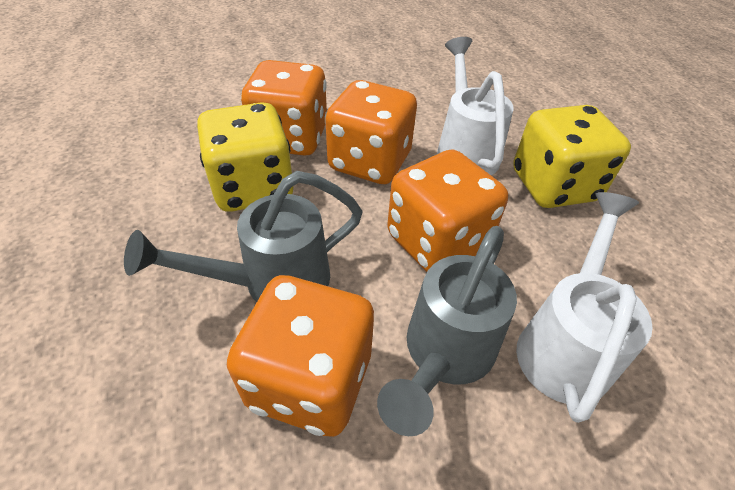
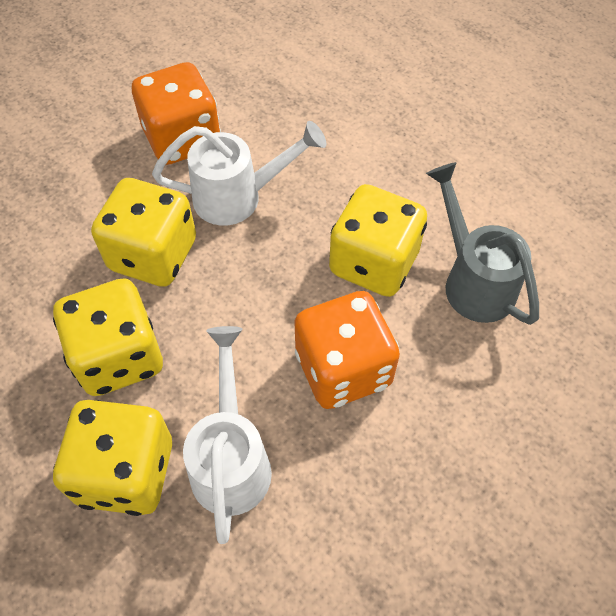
grey watering can: 2 -> 1
orange dice: 4 -> 2
yellow dice: 2 -> 4

